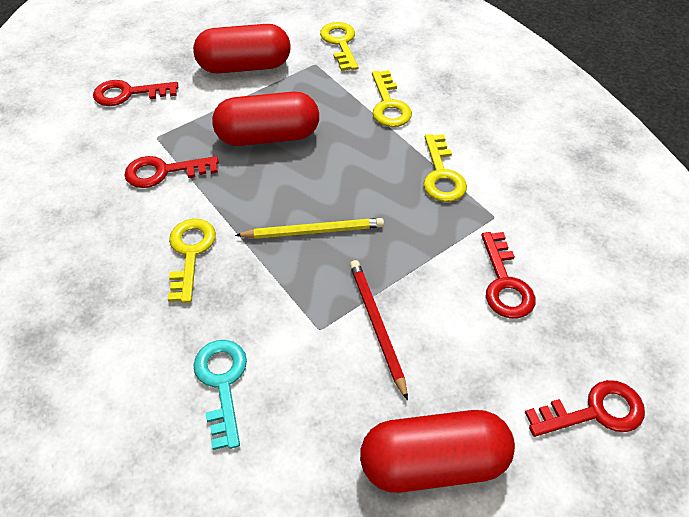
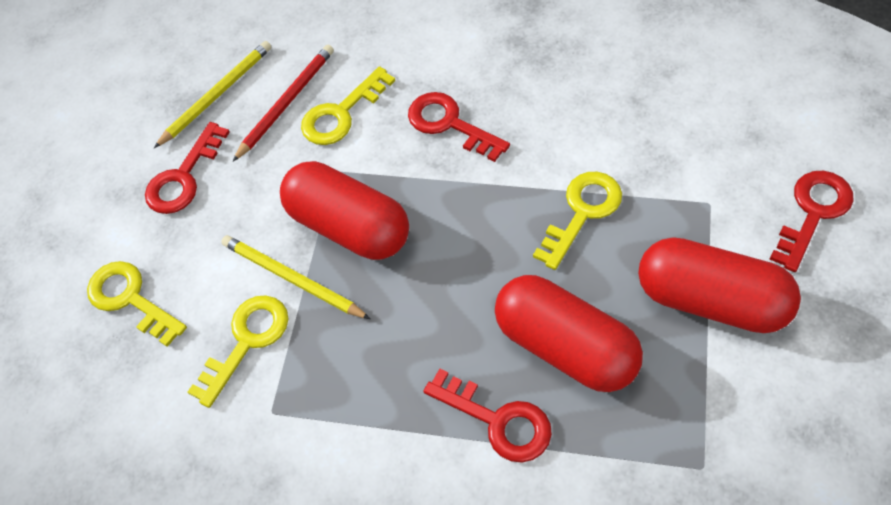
turquoise key: 1 -> 0
yellow pencil: 1 -> 2

